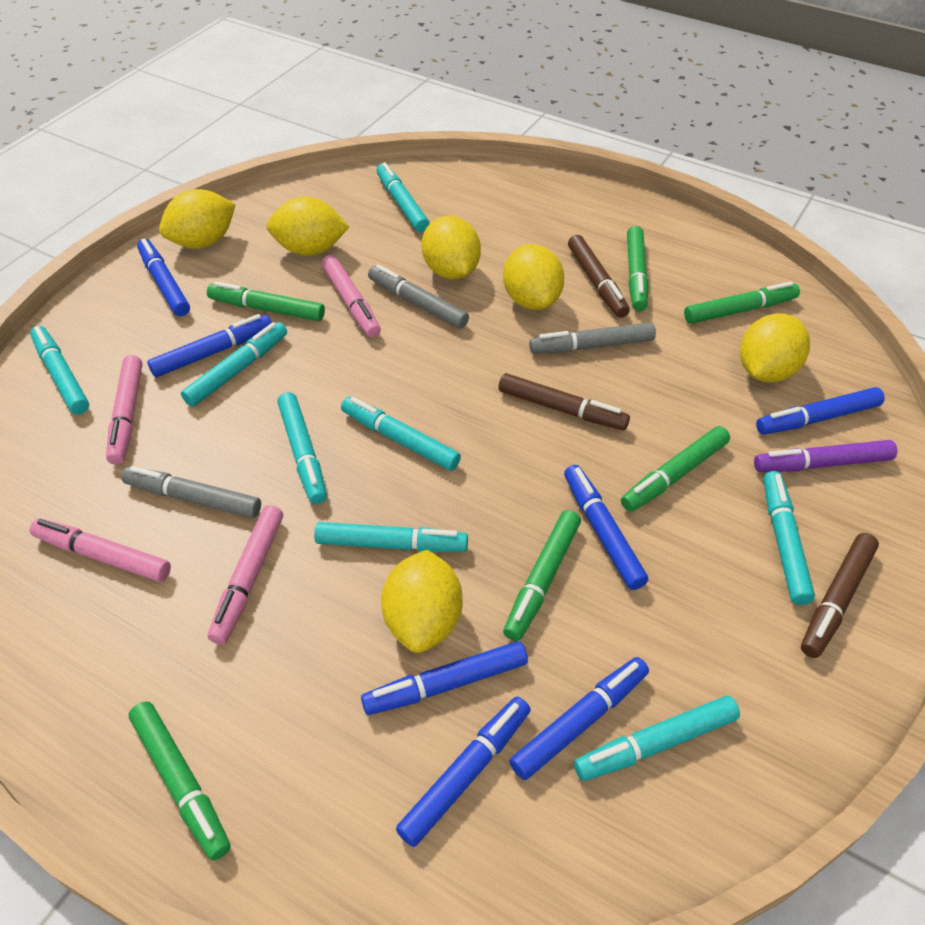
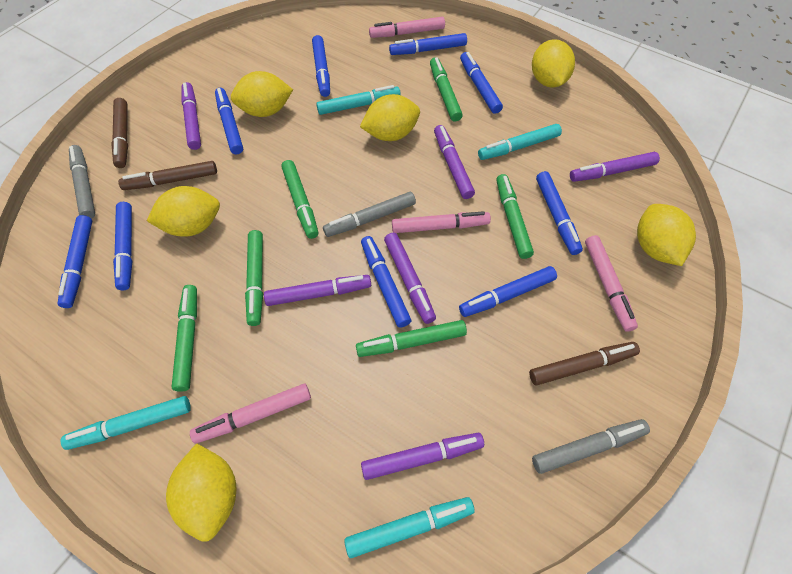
blue marker: 7 -> 9
purple marker: 1 -> 6
turquoise marker: 8 -> 4

